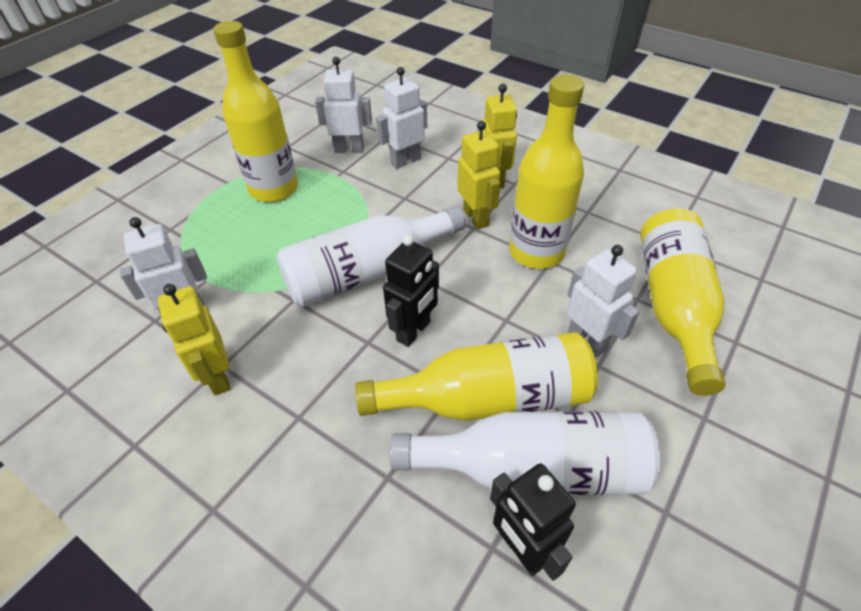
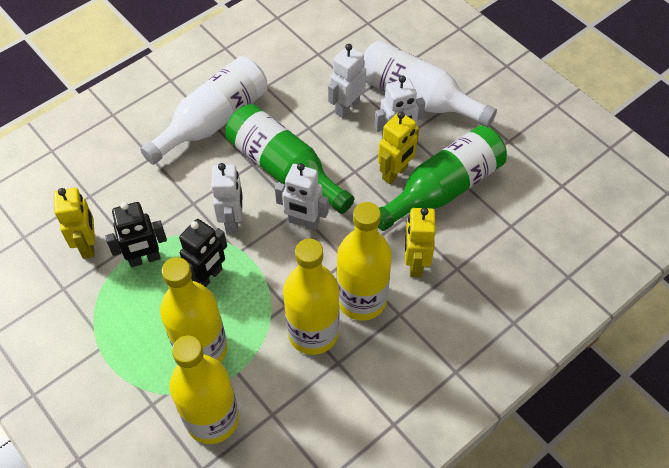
green bottle: 0 -> 2

